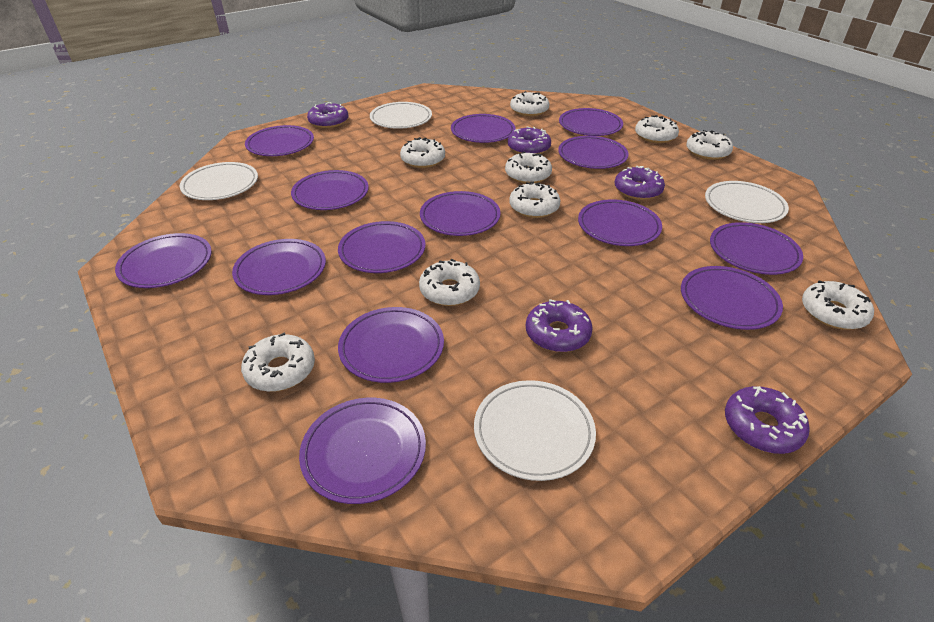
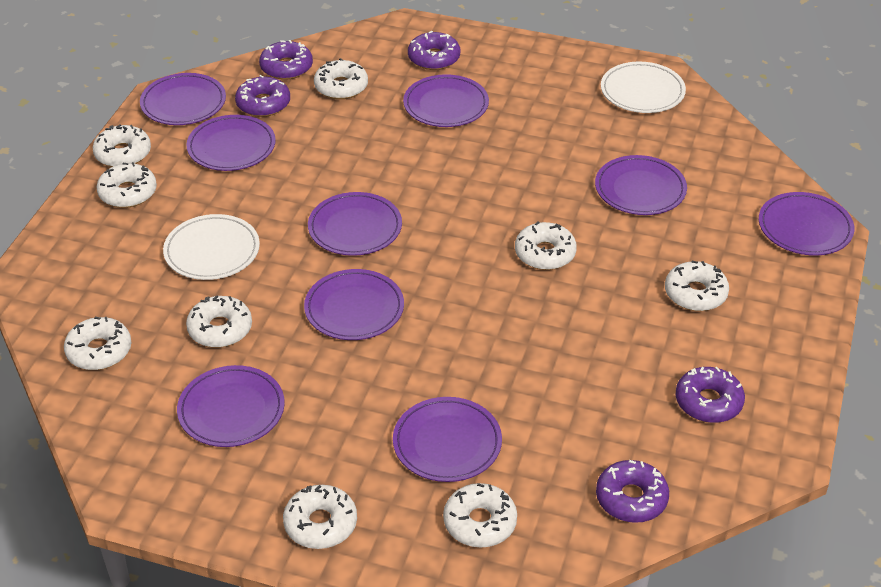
purple plate: 14 -> 9
white plate: 4 -> 2

